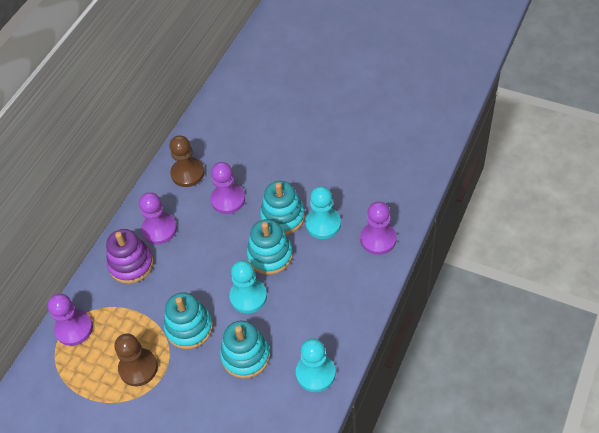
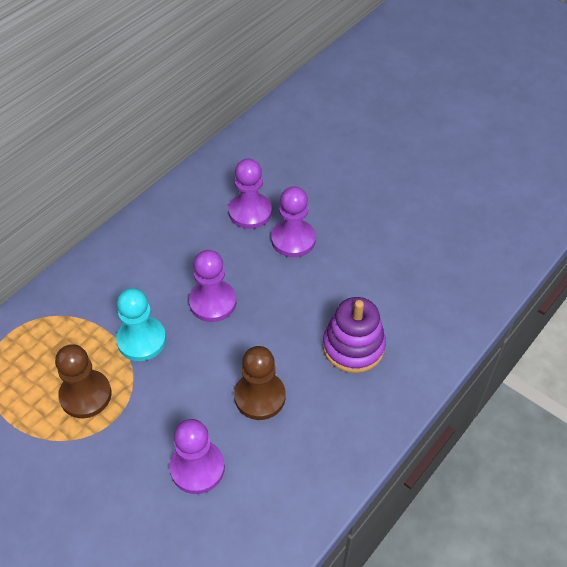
turquoise pawn: 3 -> 1
turquoise stacking toy: 4 -> 0

